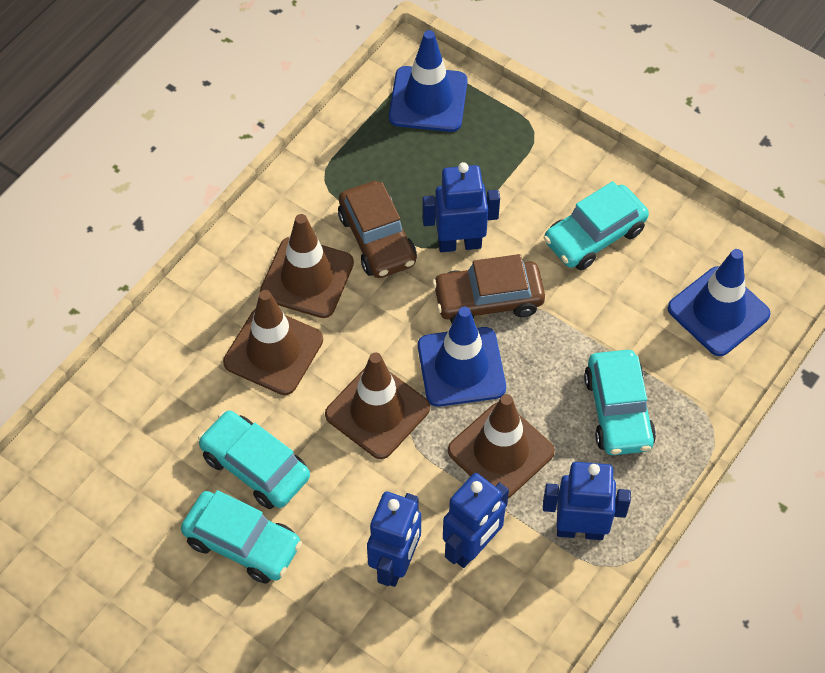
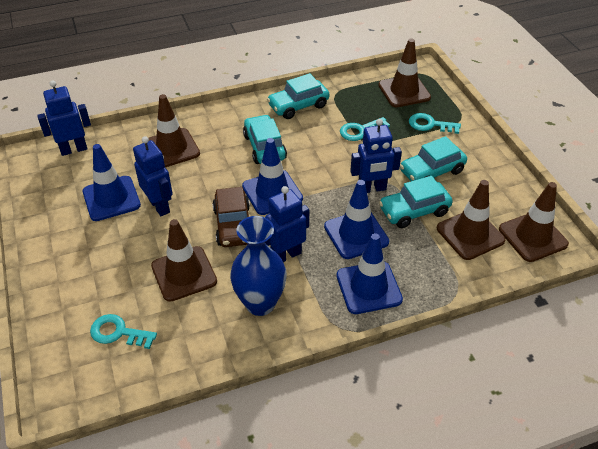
blue traffic cone: 3 -> 4
blue vase: 0 -> 1
brown car: 2 -> 1
brown traffic cone: 4 -> 5
turquoise key: 0 -> 3

